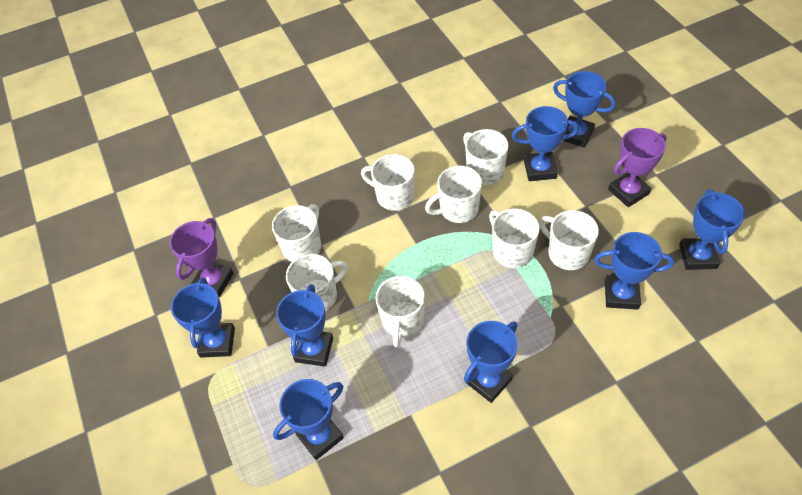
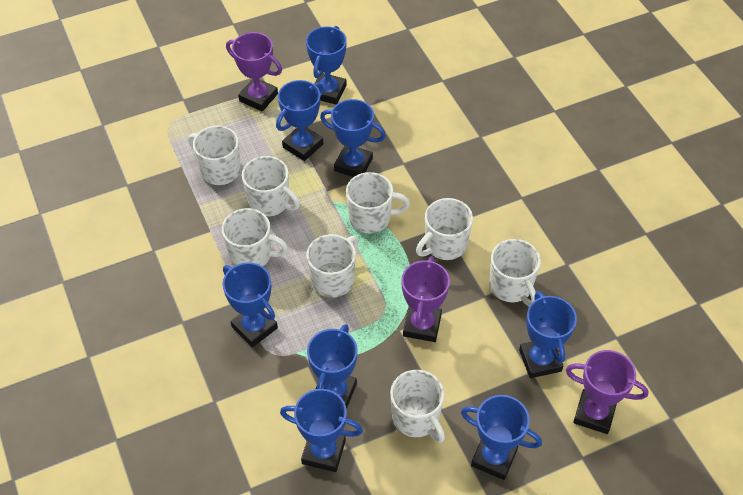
purple trophy: 2 -> 3

